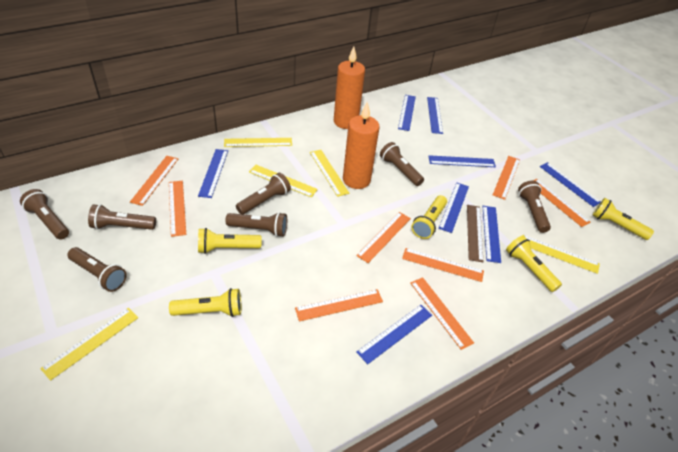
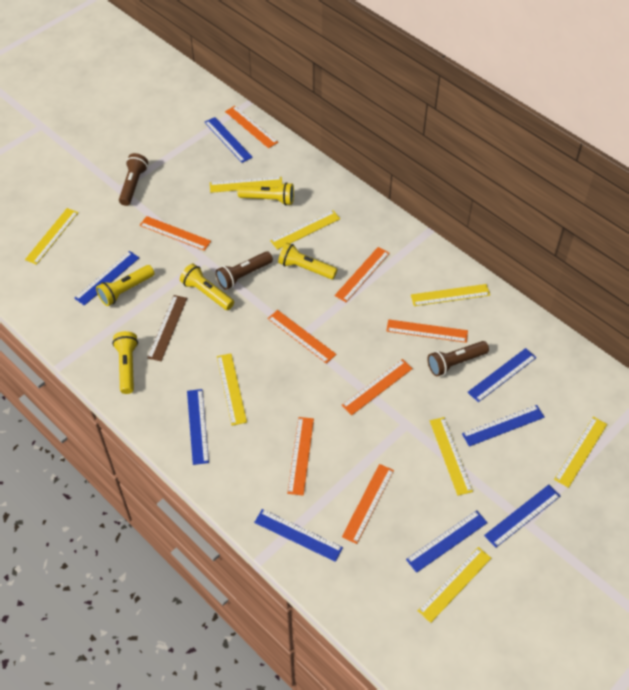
brown flashlight: 7 -> 3
orange candle: 2 -> 0
yellow ruler: 5 -> 8

